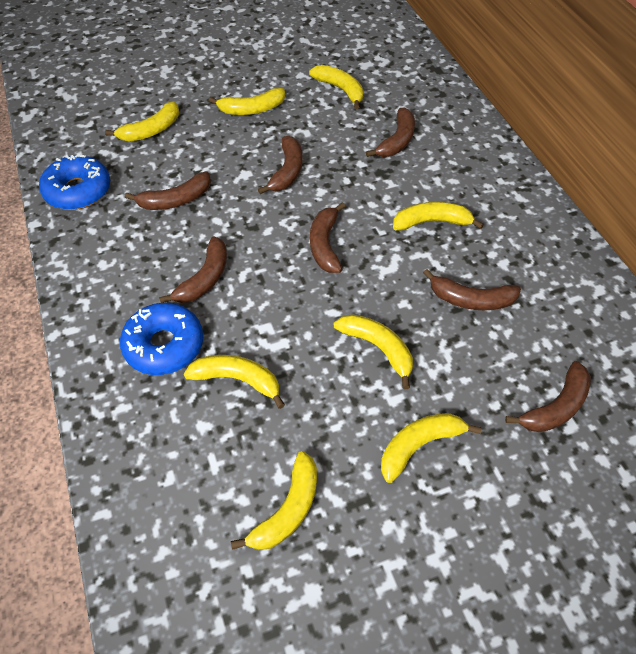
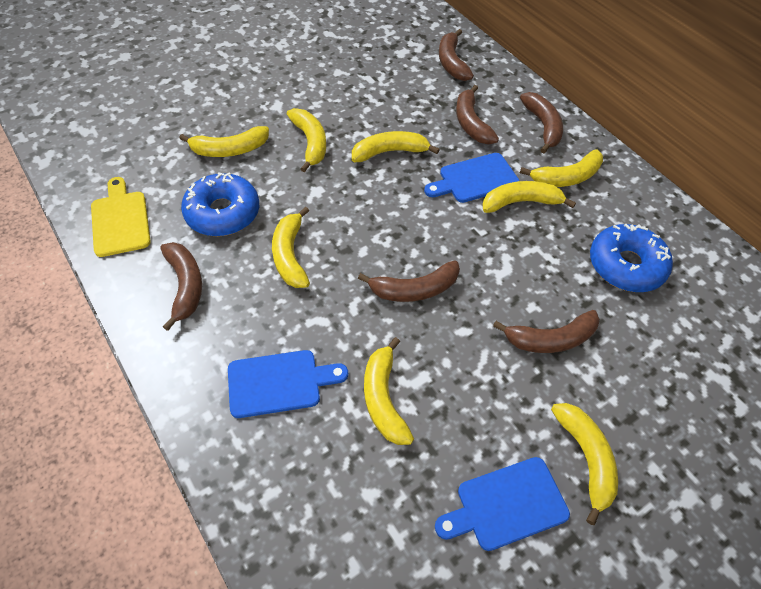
blue cutting board: 0 -> 3
brown banana: 7 -> 6
yellow cutting board: 0 -> 1

